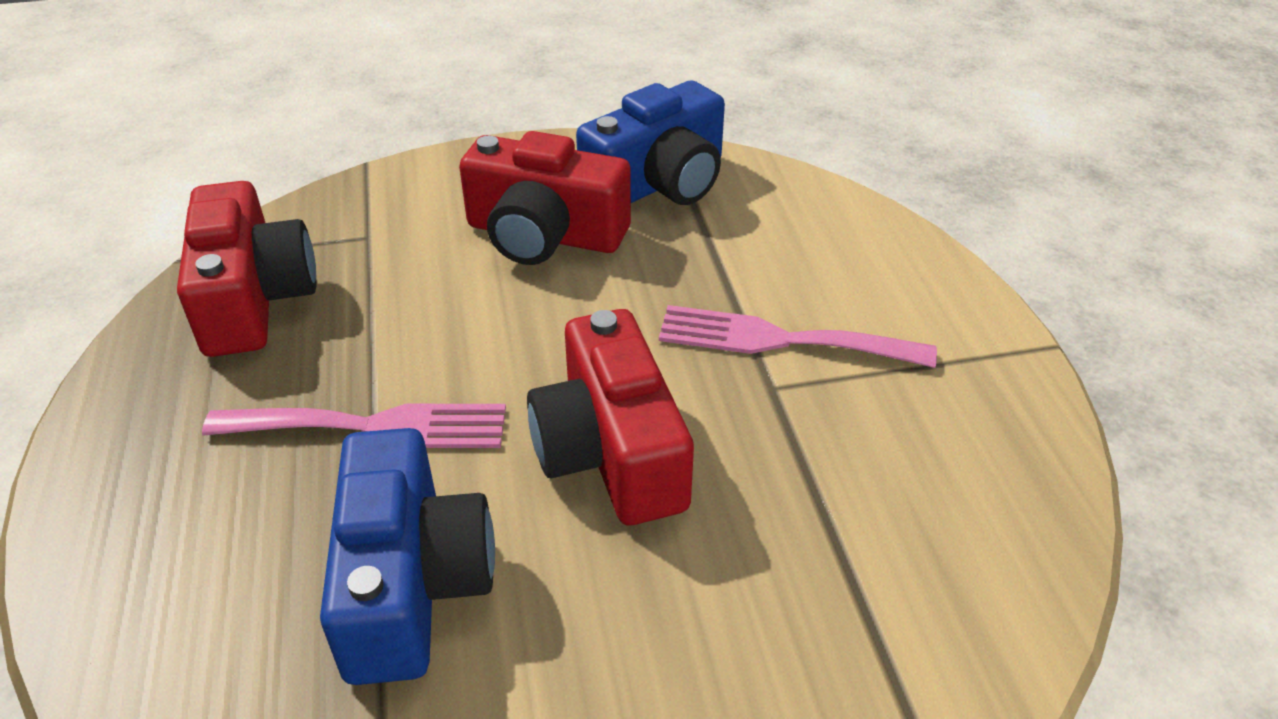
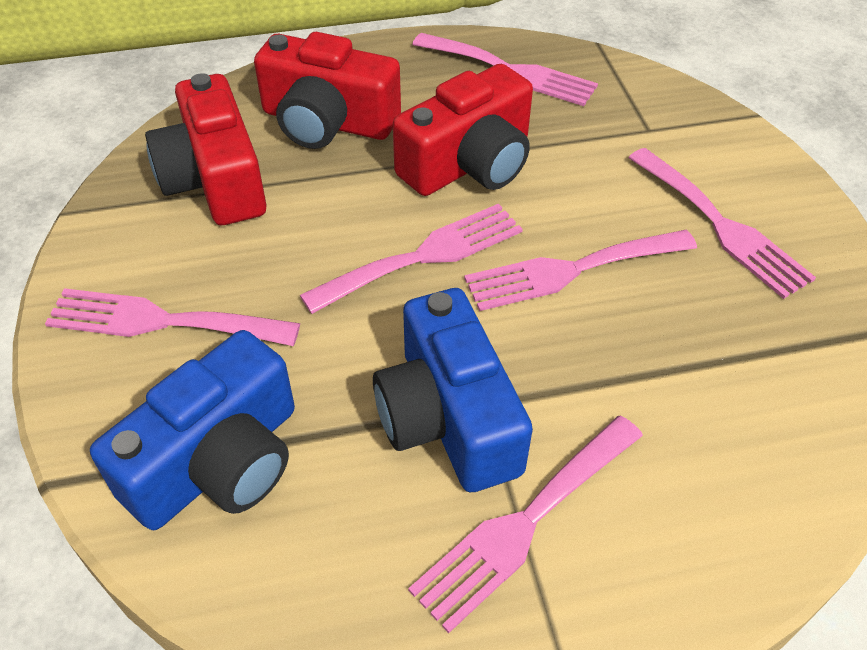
pink fork: 2 -> 6

